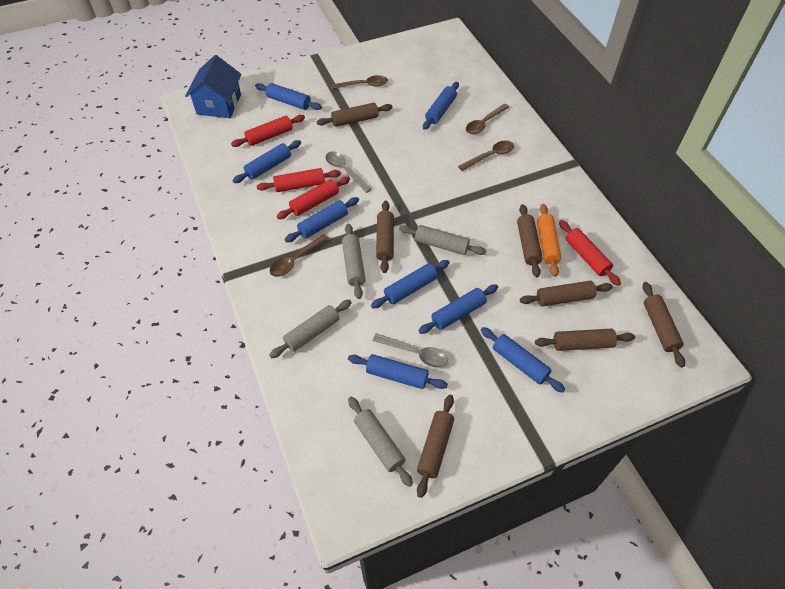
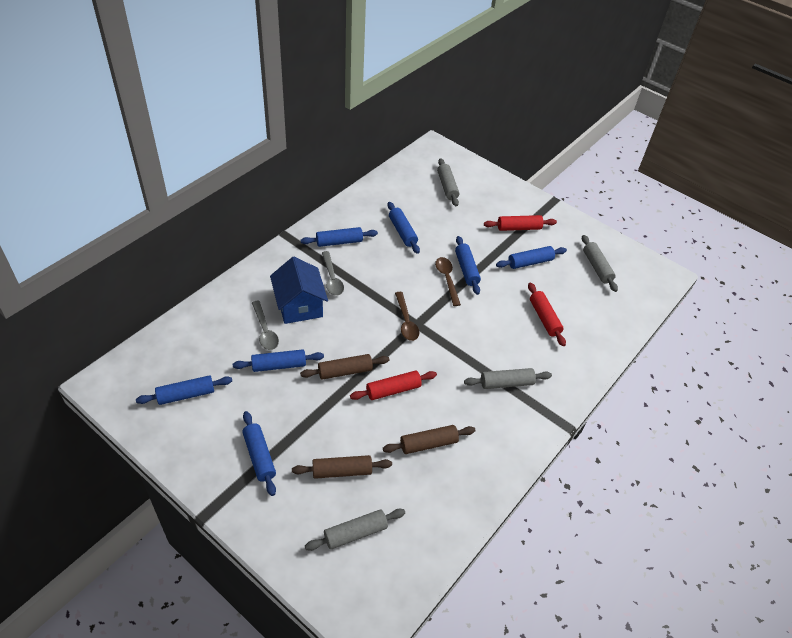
blue rolling pin: 8 -> 7
brown rolling pin: 7 -> 3
brown spoon: 4 -> 2
orange rolling pin: 1 -> 0
red rolling pin: 4 -> 3

